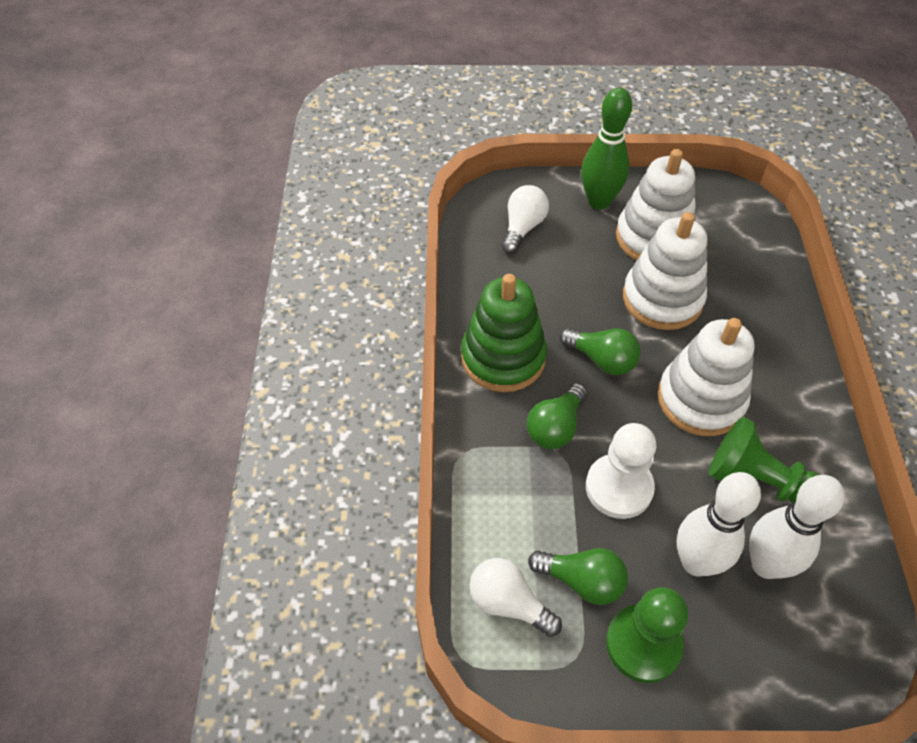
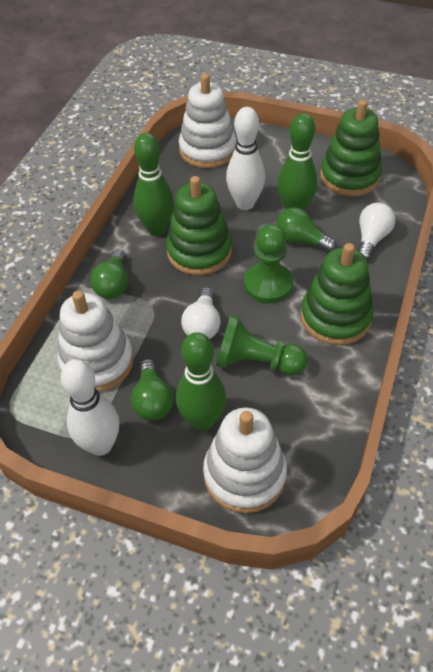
green bowling pin: 1 -> 3
green stacking toy: 1 -> 3
white pawn: 1 -> 0

